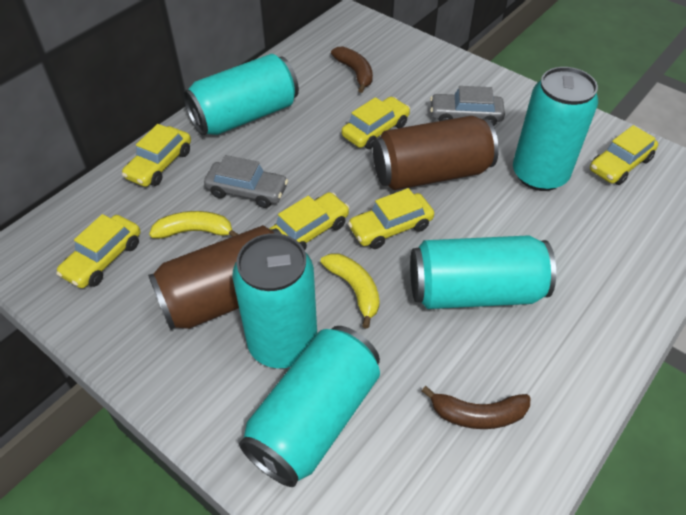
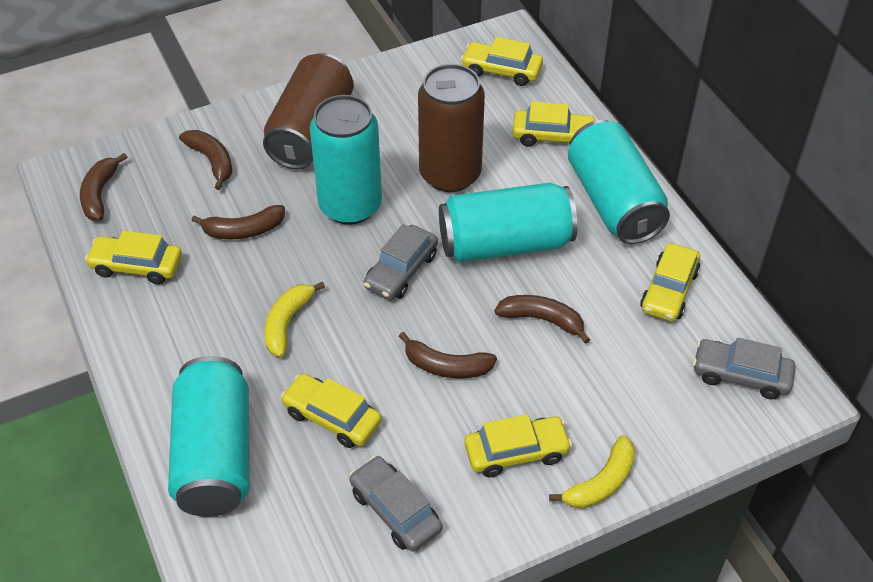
brown banana: 2 -> 5
grey car: 2 -> 3
turquoise can: 5 -> 4

